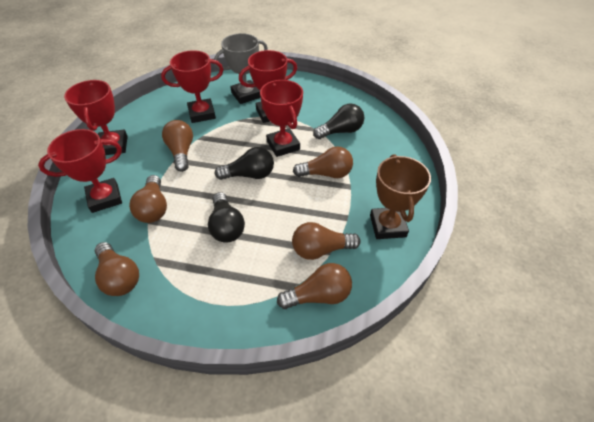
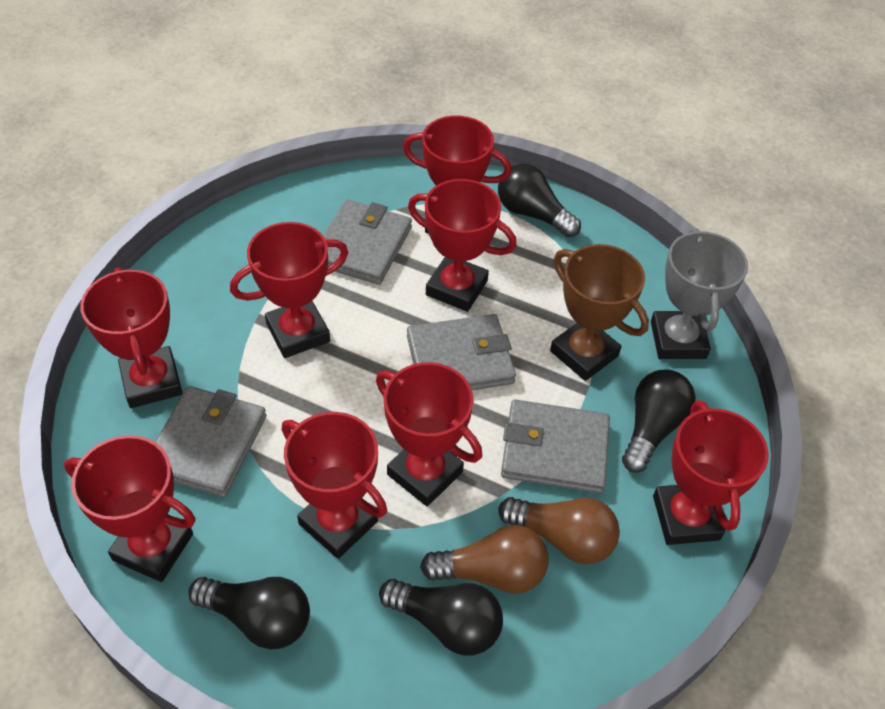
black light bulb: 3 -> 4
brown light bulb: 6 -> 2
grey wallet: 0 -> 4
red trophy: 5 -> 8

